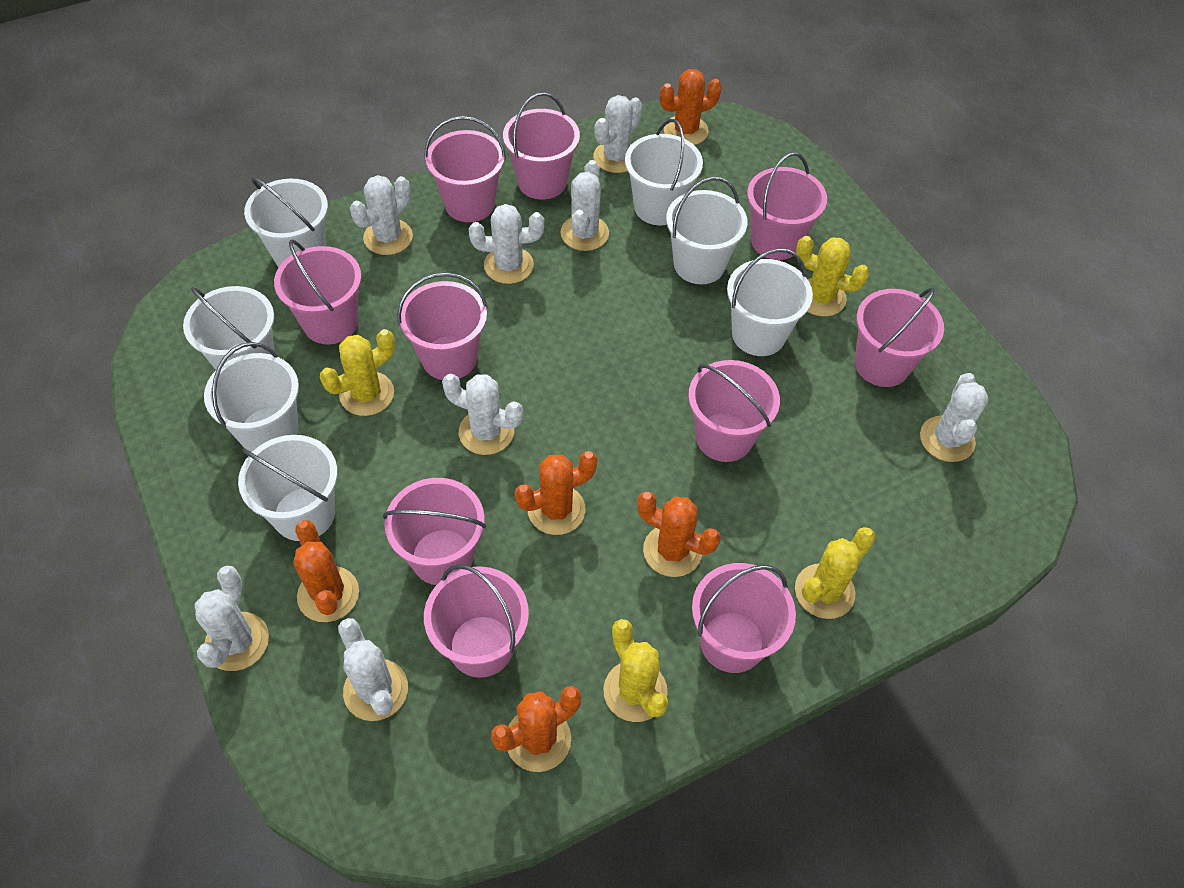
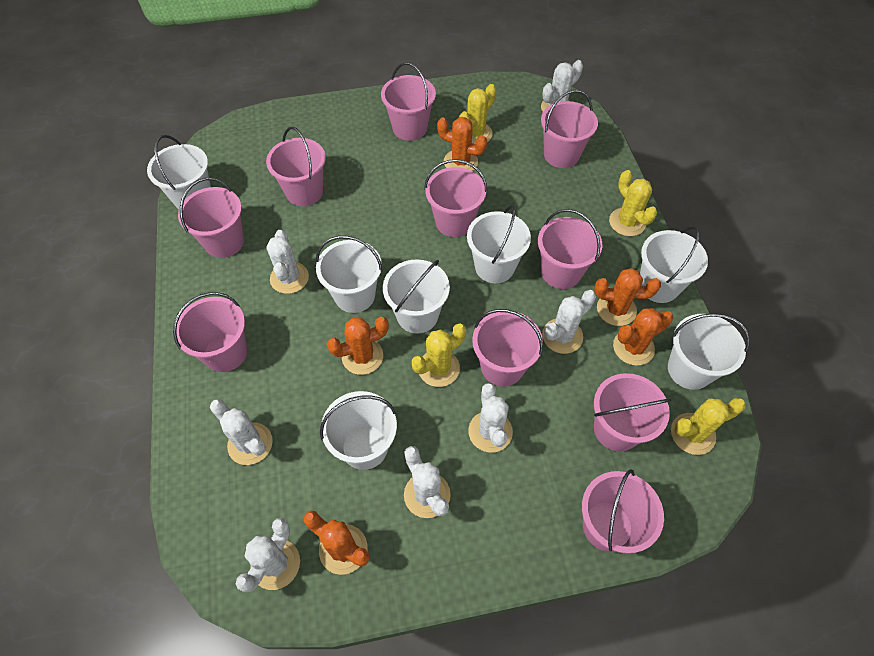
white cactus: 8 -> 7

